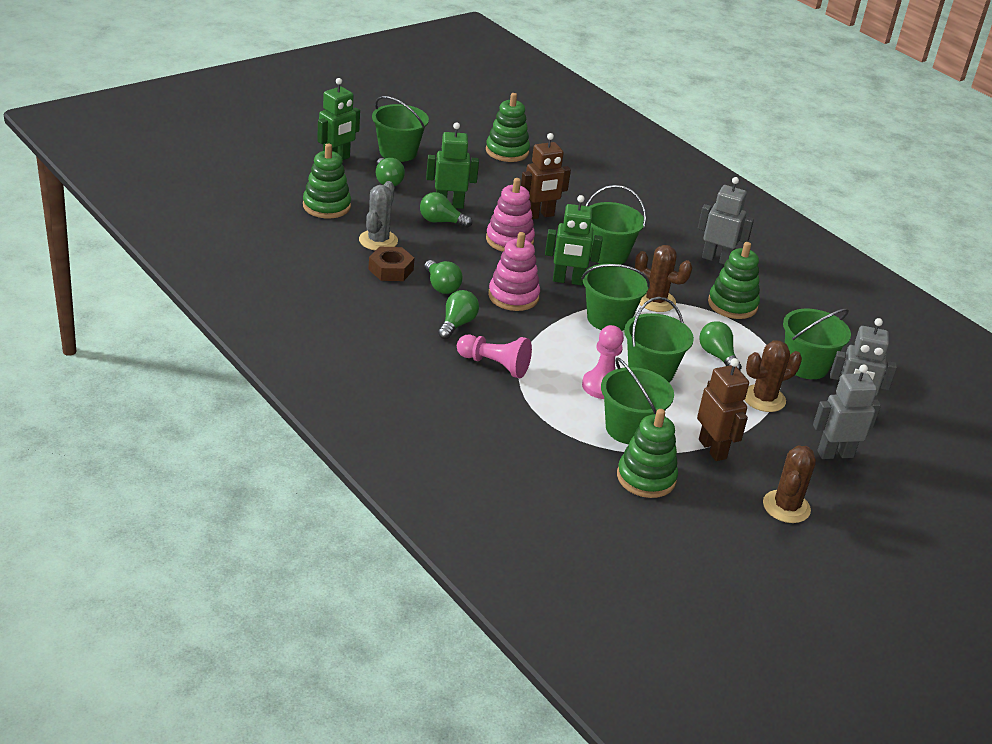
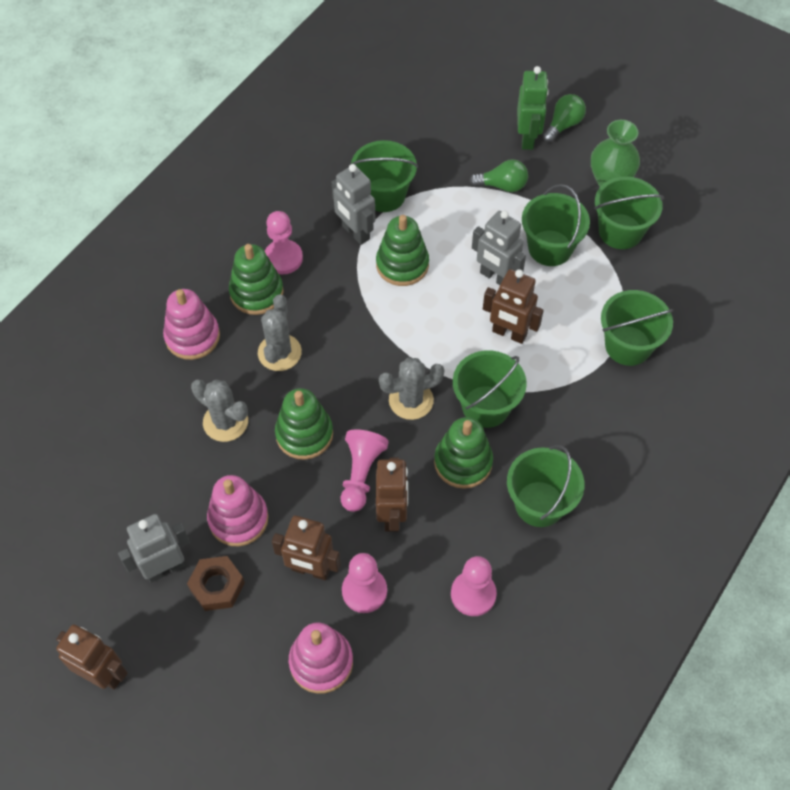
brown cactus: 3 -> 0
brown robot: 2 -> 4
green light bulb: 5 -> 2
green robot: 3 -> 1
green vase: 0 -> 1
grey cactus: 1 -> 3
pink pawn: 2 -> 4
pink stacking toy: 2 -> 3

